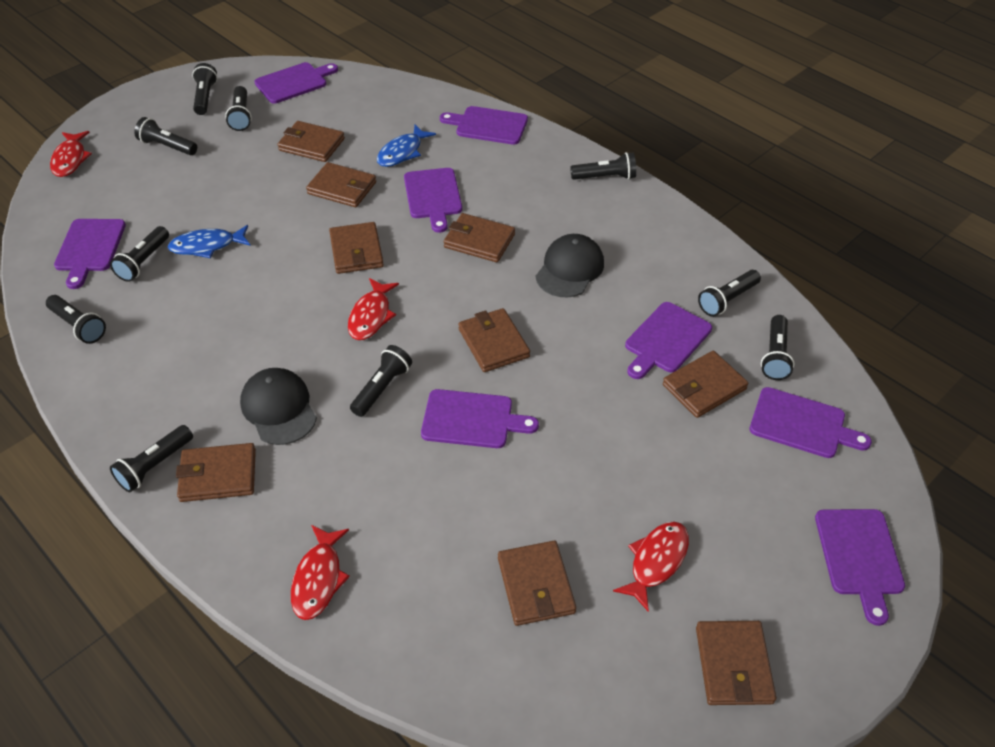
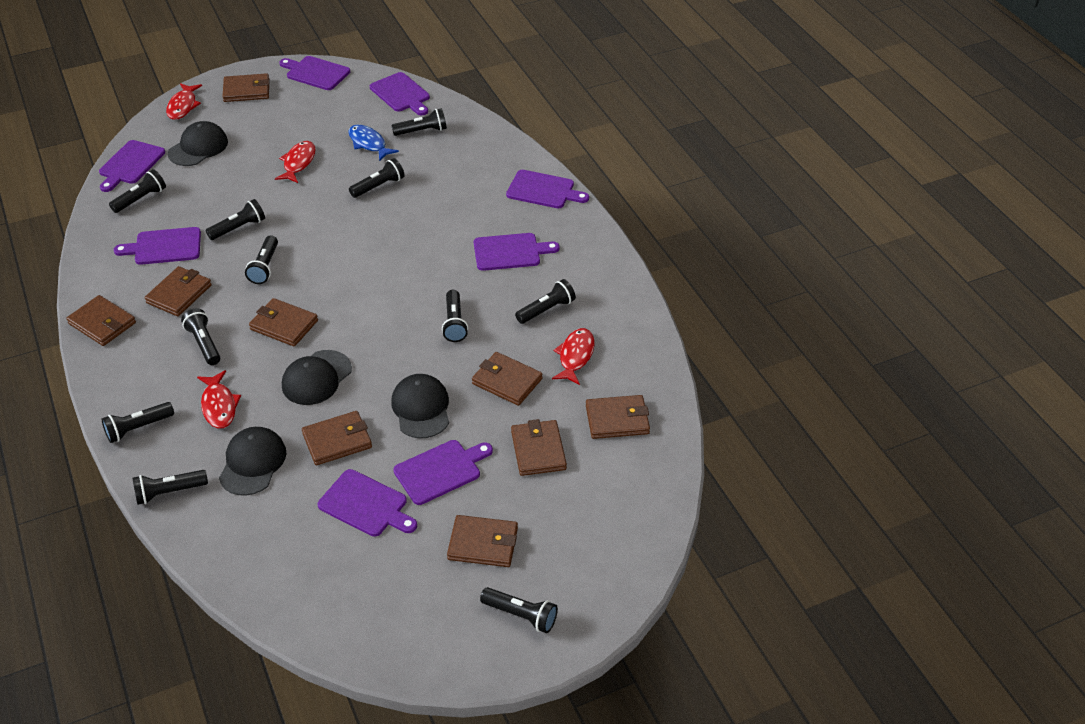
black cap: 2 -> 4
black flashlight: 10 -> 11
blue fish: 2 -> 1

